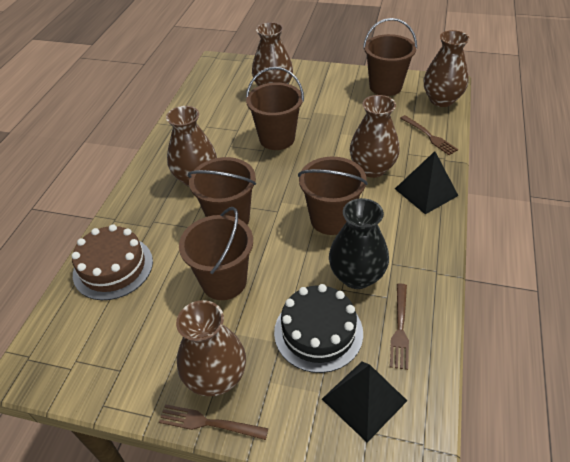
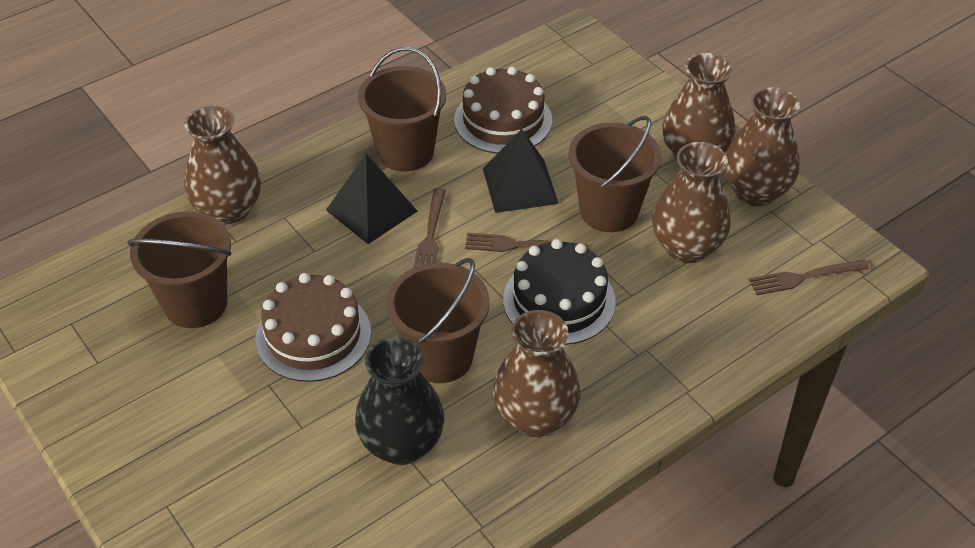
brown bucket: 5 -> 4
brown cake: 1 -> 2

